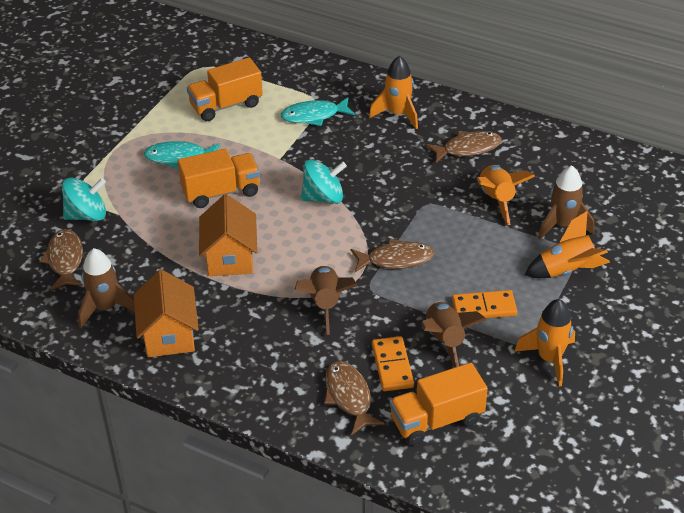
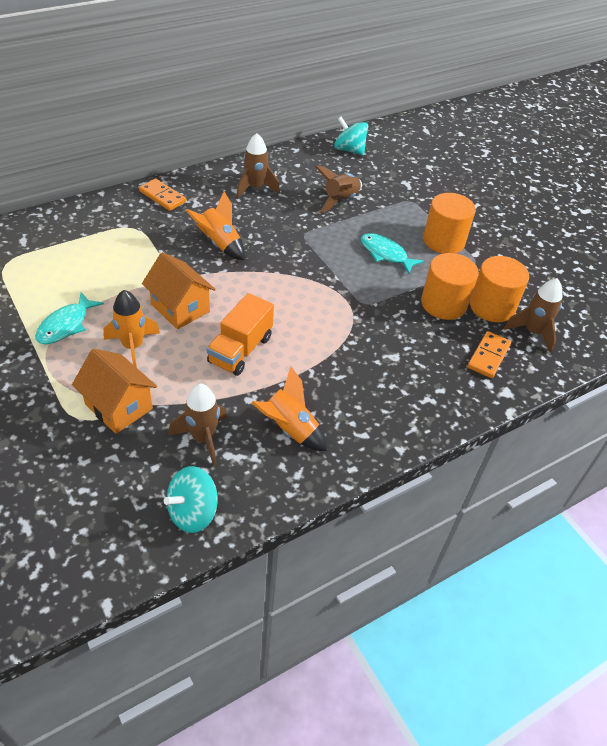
brown fish: 4 -> 0
orange cylinder: 0 -> 3
orange rocket: 4 -> 3
orange truck: 3 -> 1

